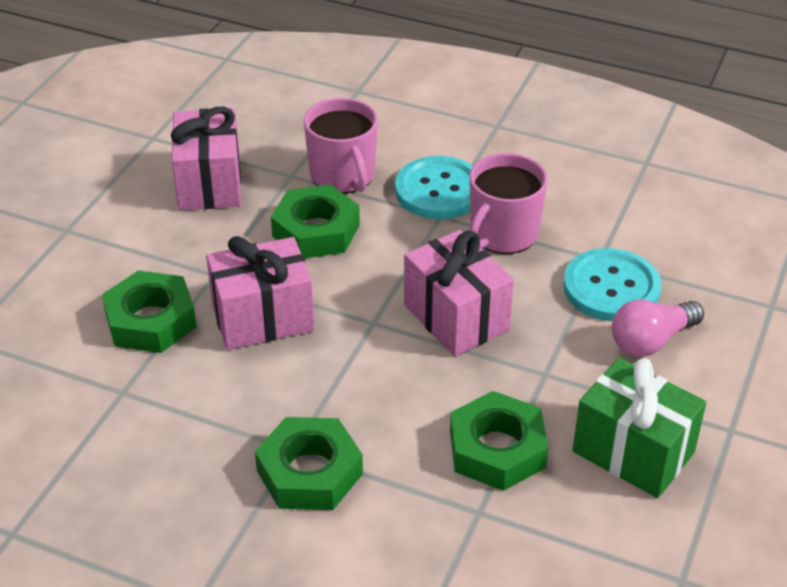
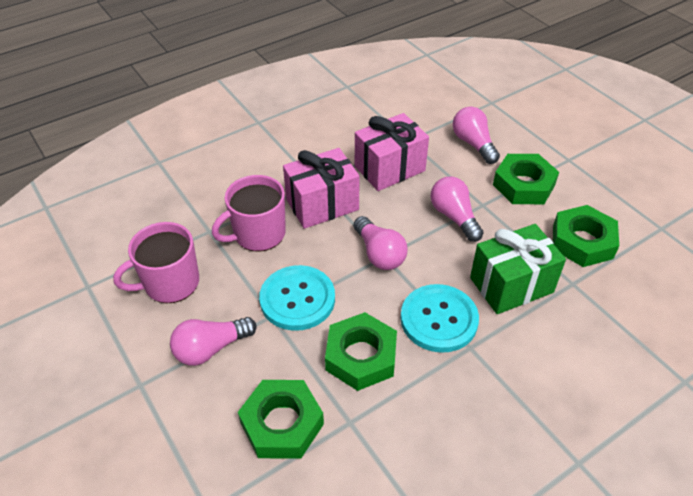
pink gift: 3 -> 2
pink light bulb: 1 -> 4

